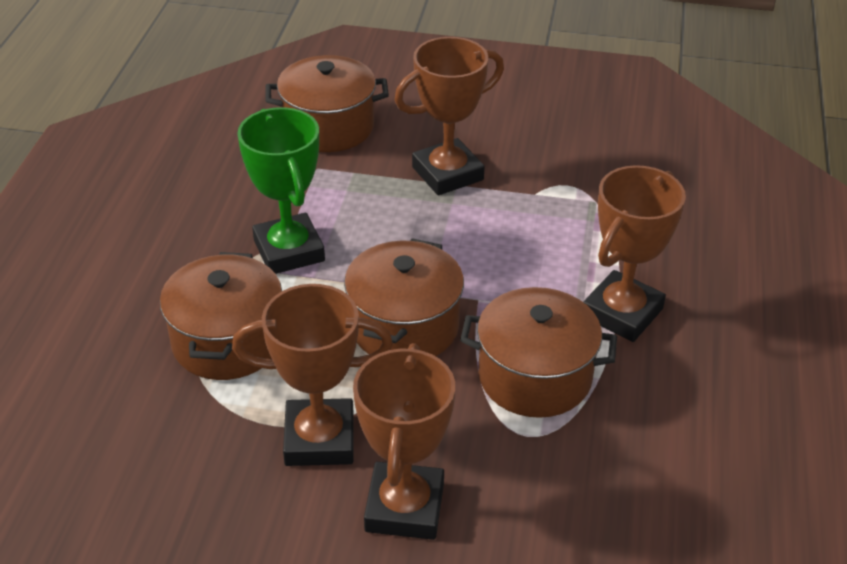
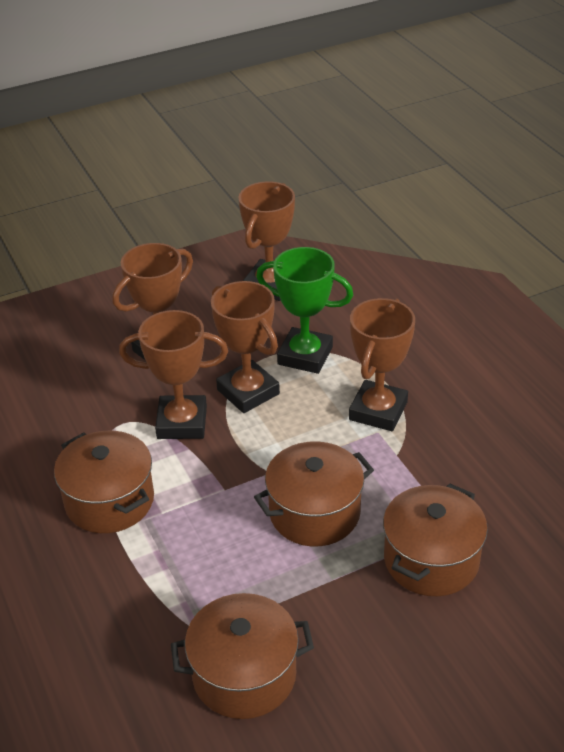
brown trophy: 4 -> 5

